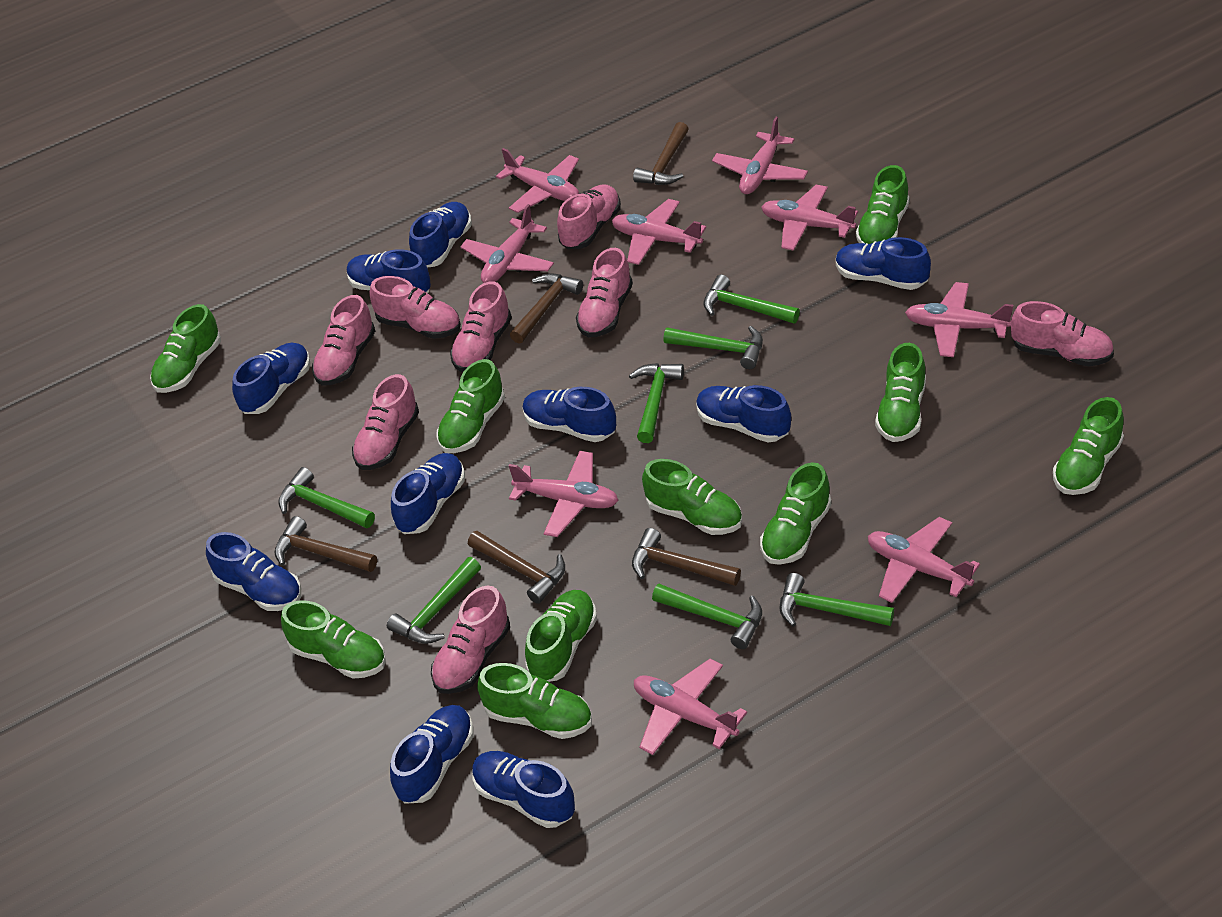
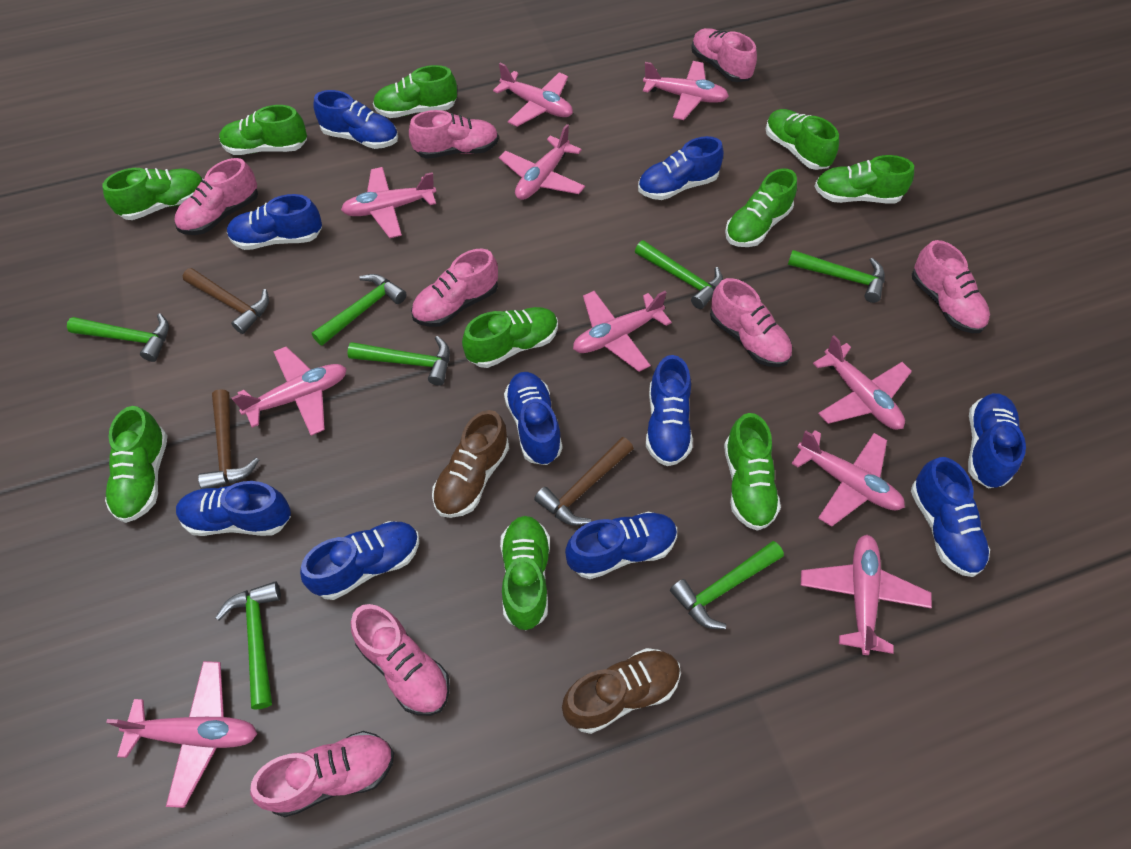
brown hammer: 5 -> 3
brown shoe: 0 -> 2
pink plane: 9 -> 10

